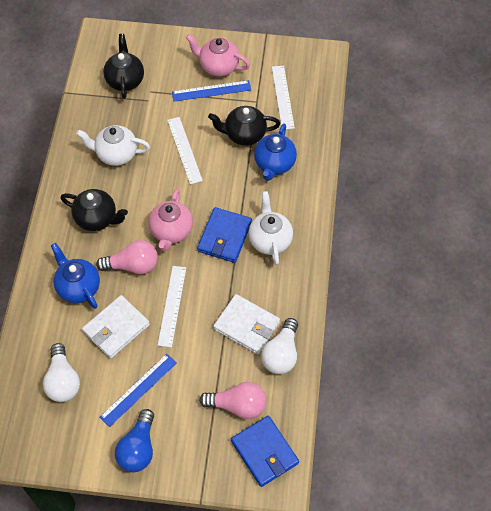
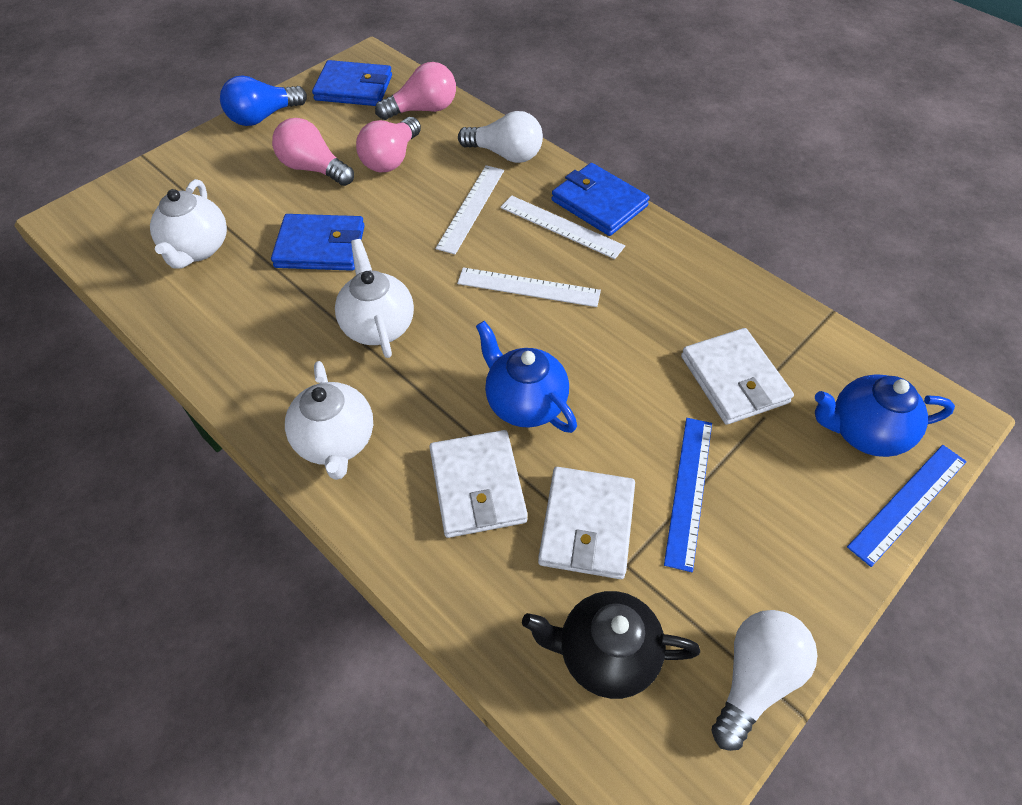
black teapot: 3 -> 1
blue wallet: 2 -> 3
pink light bulb: 2 -> 3
pink teapot: 2 -> 0
white teapot: 2 -> 3
white wallet: 2 -> 3

